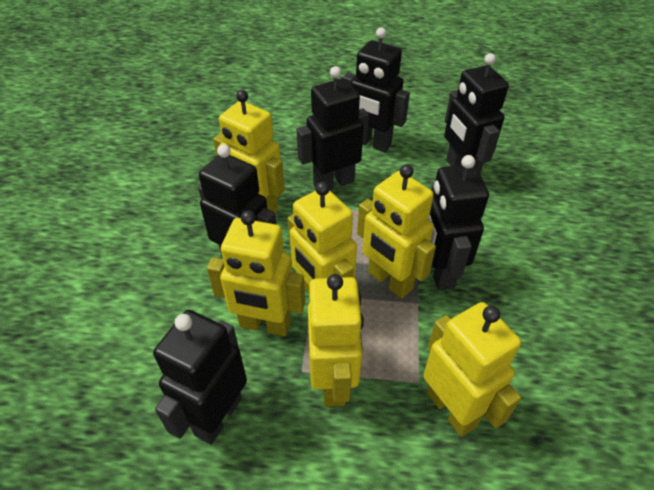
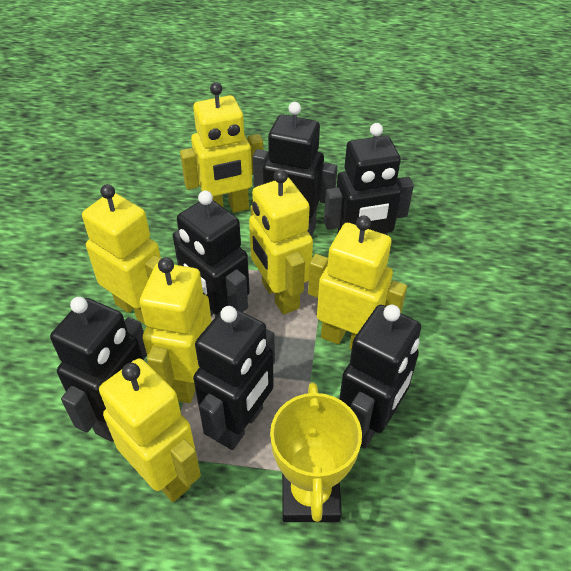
yellow trophy: 0 -> 1

